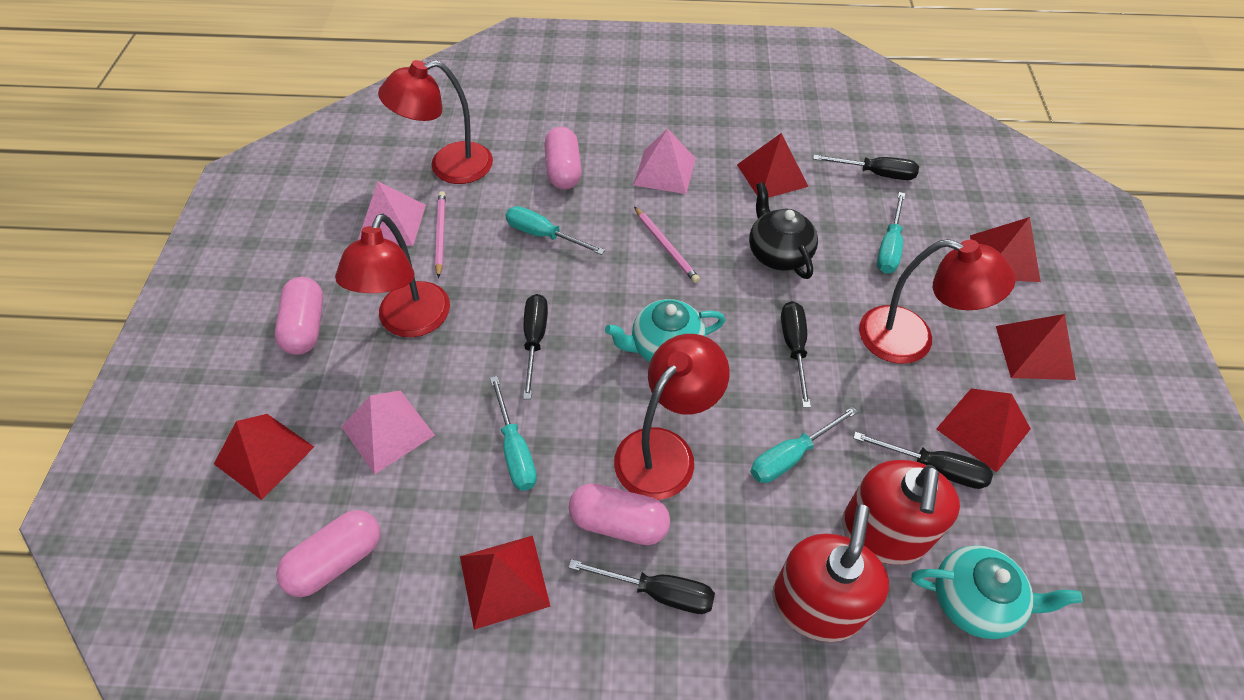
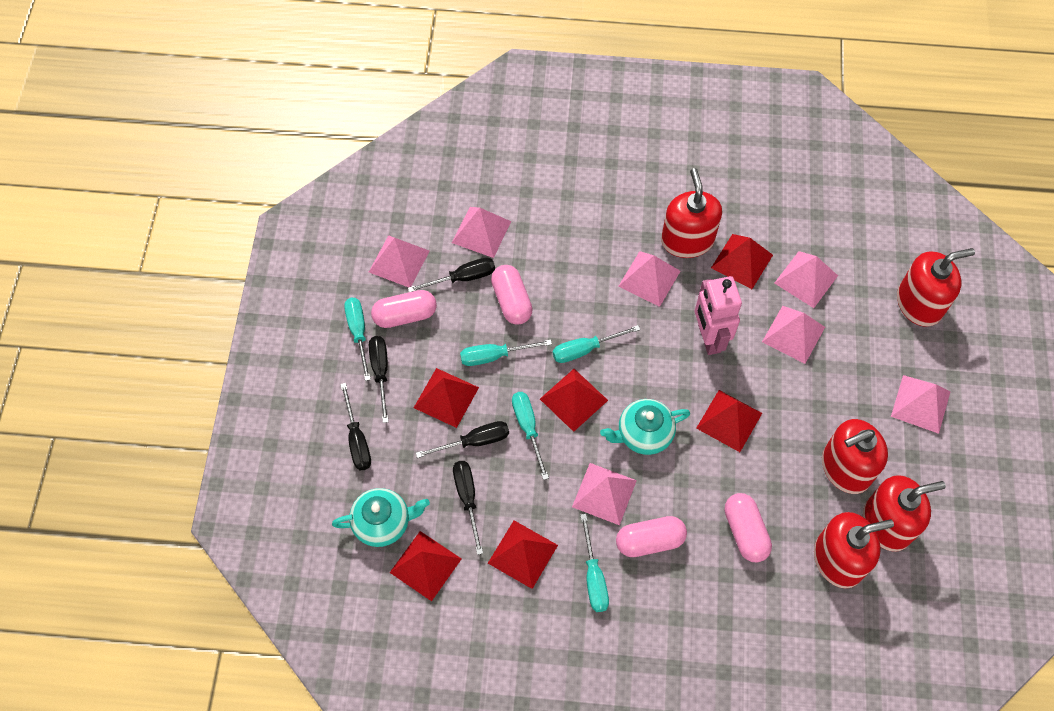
black teapot: 1 -> 0
pink pencil: 2 -> 0
pink pyramid: 3 -> 7
pink robot: 0 -> 1
red lamp: 4 -> 0
red soap dispenser: 2 -> 5
turquoise screwdriver: 4 -> 5

